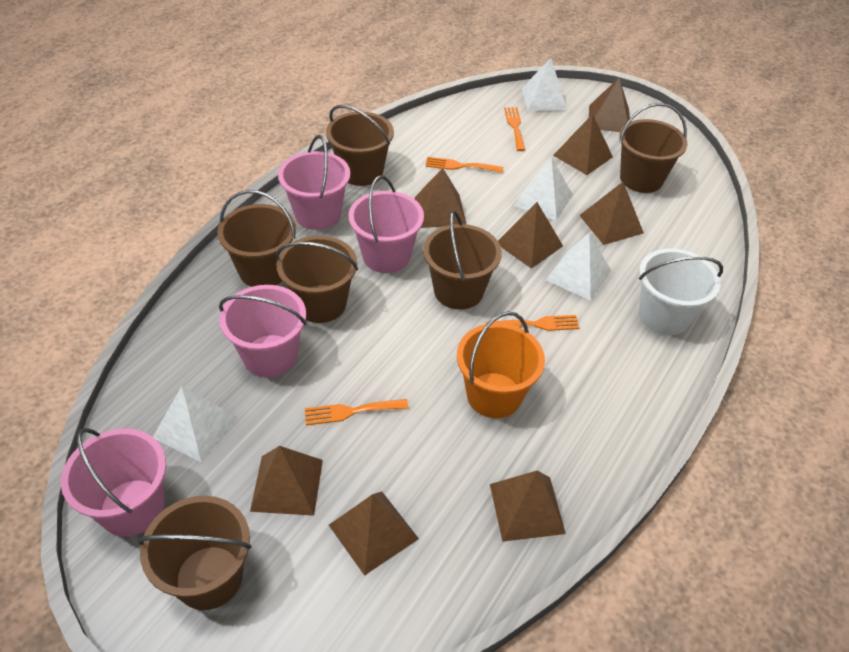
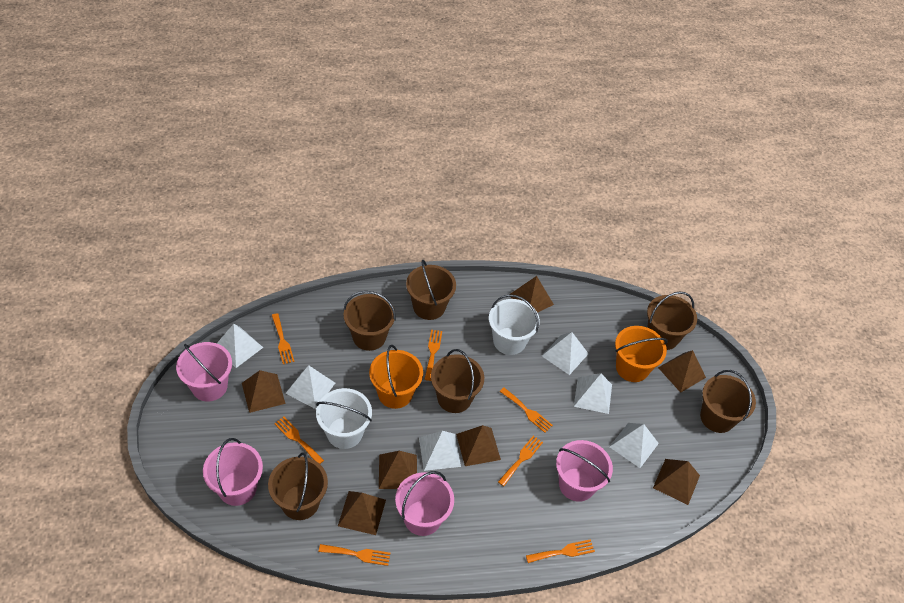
brown pyramid: 8 -> 7
orange bucket: 1 -> 2
orange fork: 4 -> 7
white bucket: 1 -> 2
white pyramid: 4 -> 6

